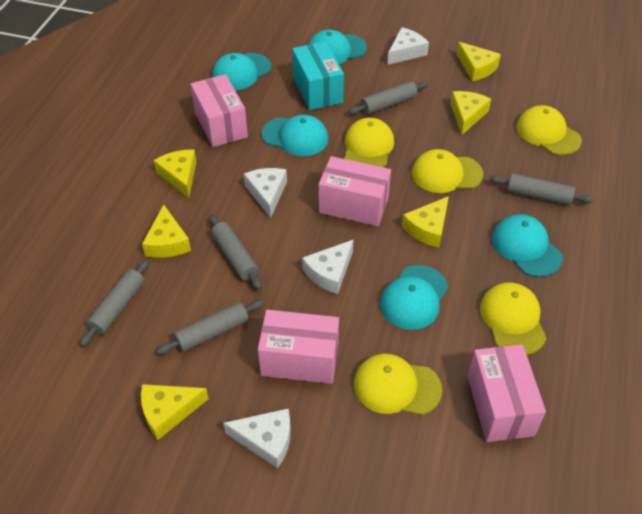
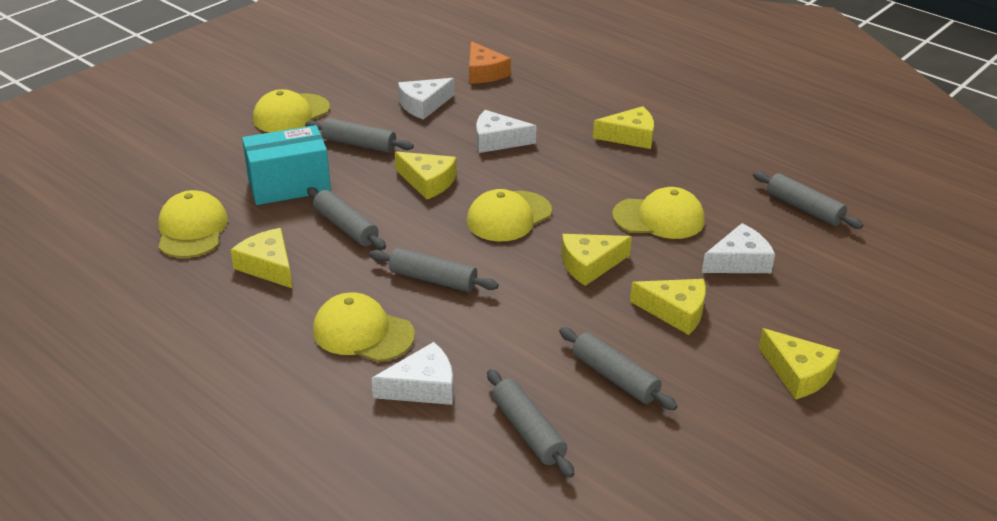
grey rolling pin: 5 -> 6
orange cheese: 0 -> 1
pink box: 4 -> 0
turquoise cap: 5 -> 0

